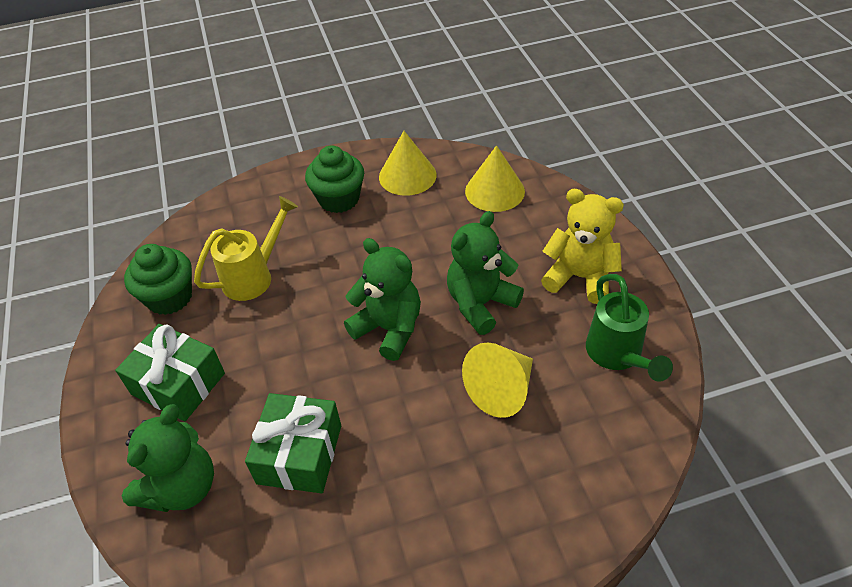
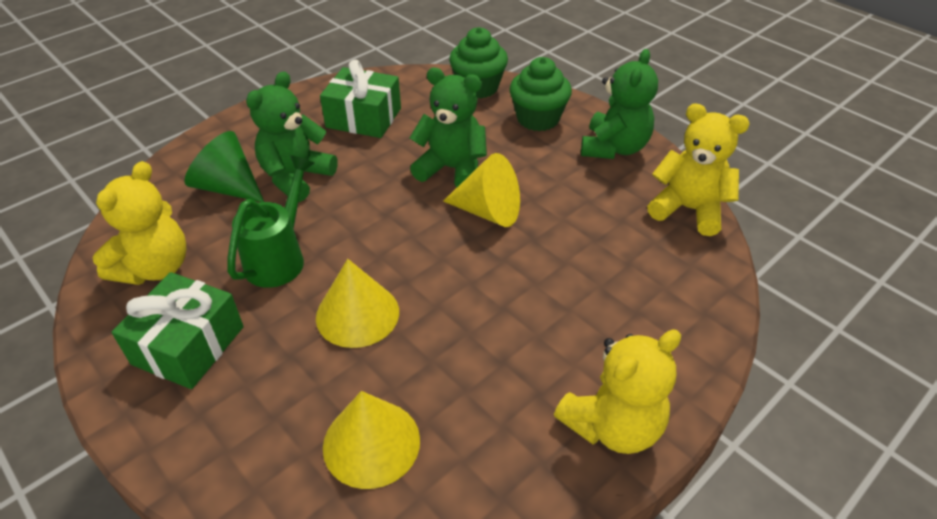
green cone: 0 -> 1
yellow teddy bear: 1 -> 3
yellow watering can: 1 -> 0

